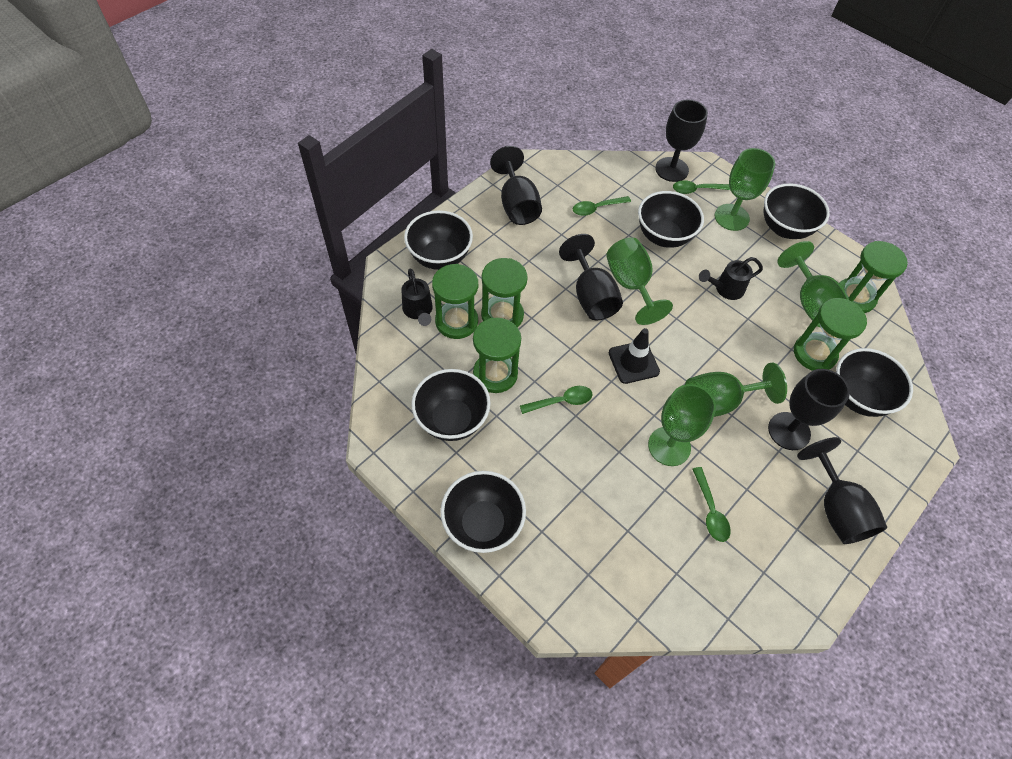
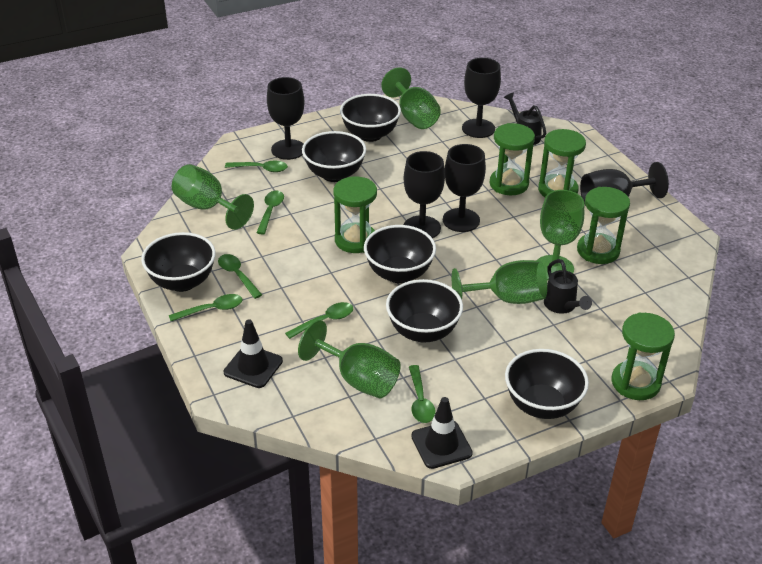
black traffic cone: 1 -> 2
green spoon: 4 -> 6

